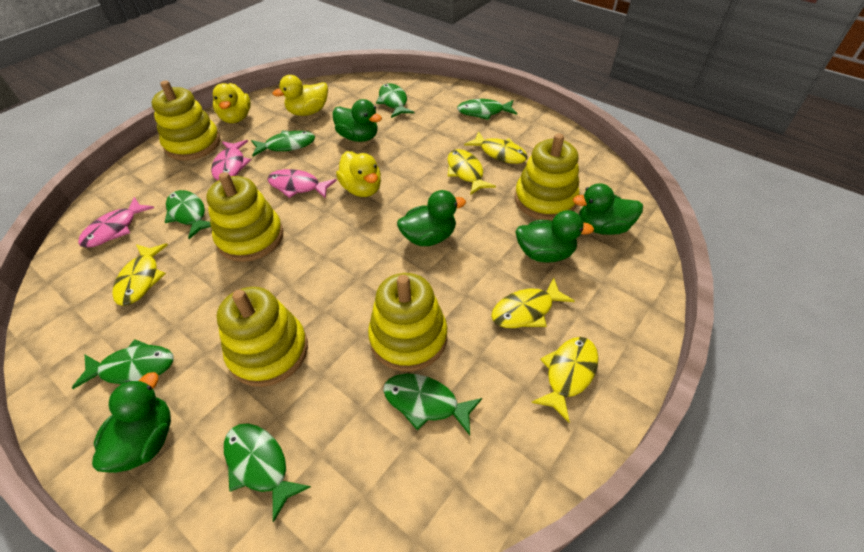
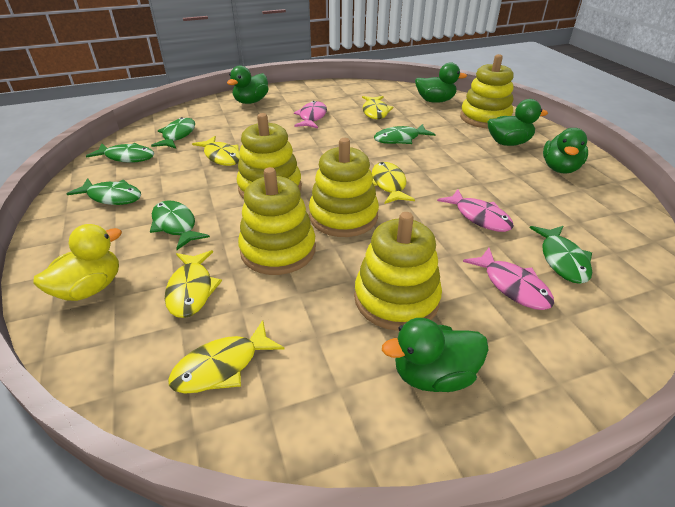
green fish: 7 -> 6
yellow duck: 3 -> 1

